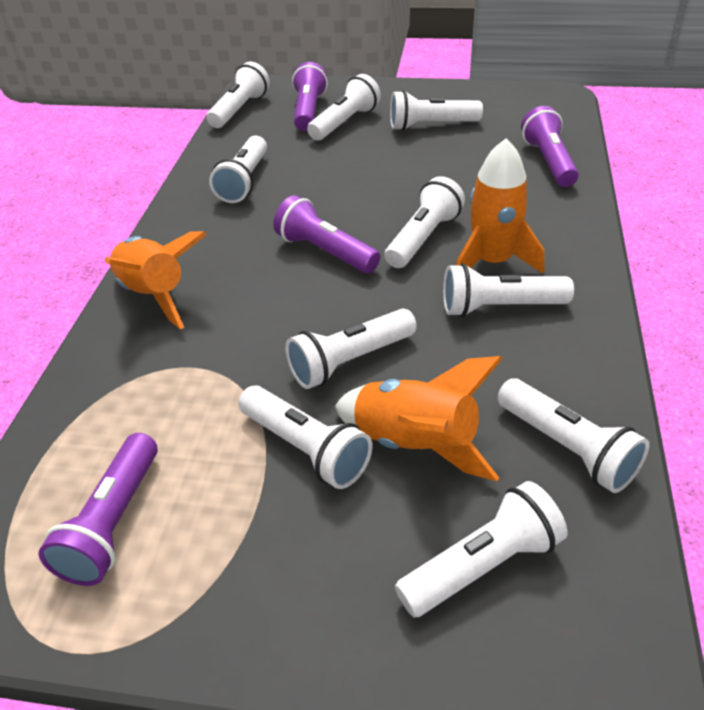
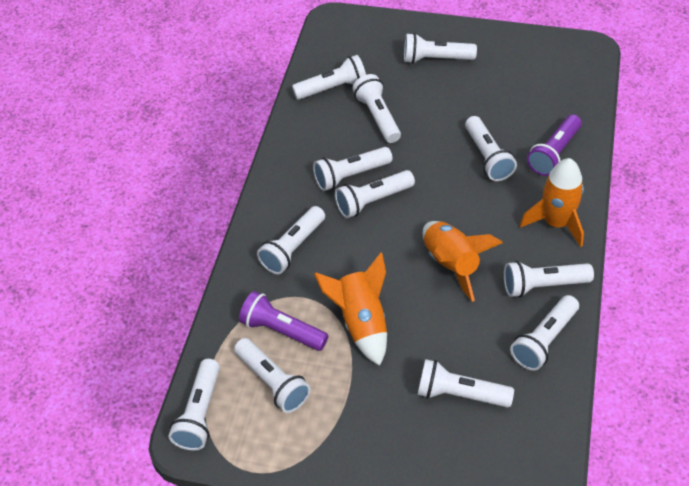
purple flashlight: 4 -> 2
white flashlight: 10 -> 12

